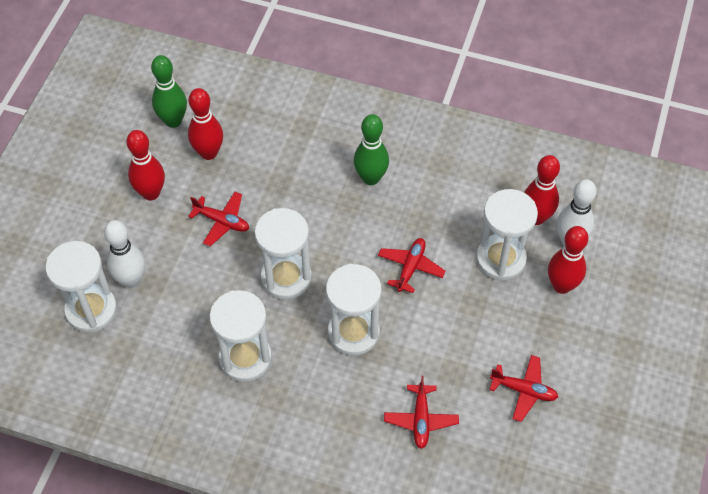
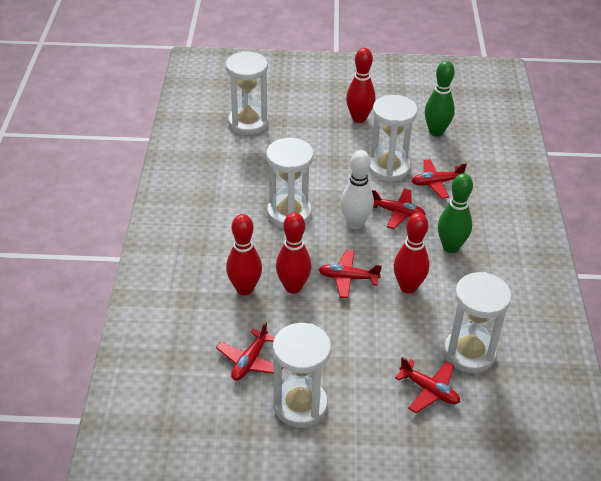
red plane: 4 -> 5
white bowling pin: 2 -> 1

